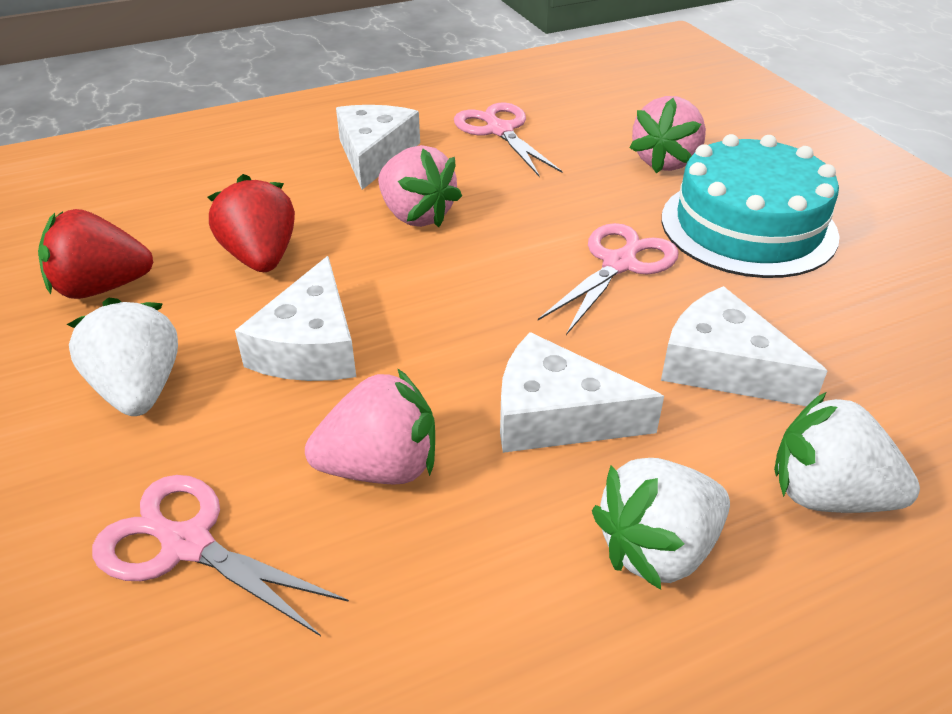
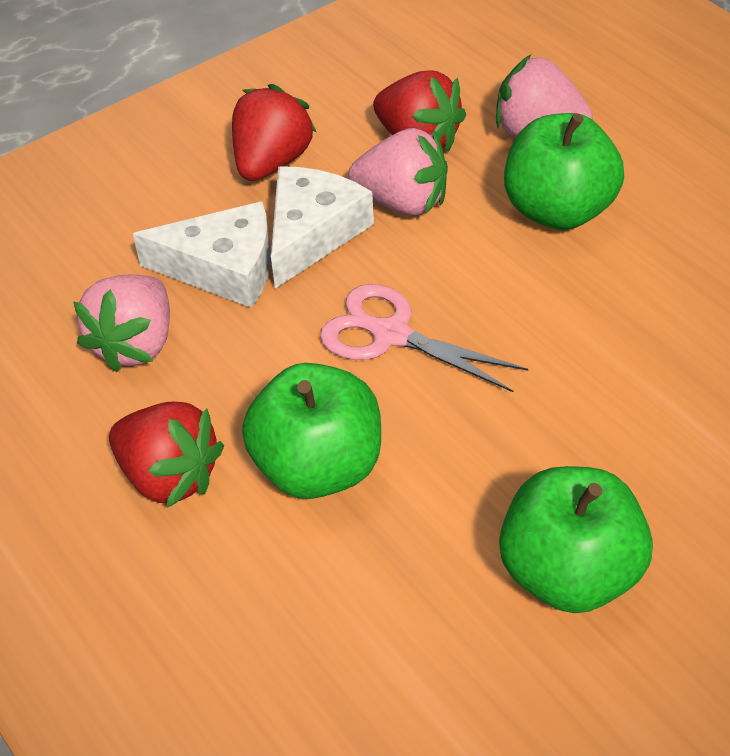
green apple: 0 -> 3
pink scissors: 3 -> 1
red strawberry: 2 -> 3
turquoise cake: 1 -> 0
white cheese: 4 -> 2
white strawberry: 3 -> 0

